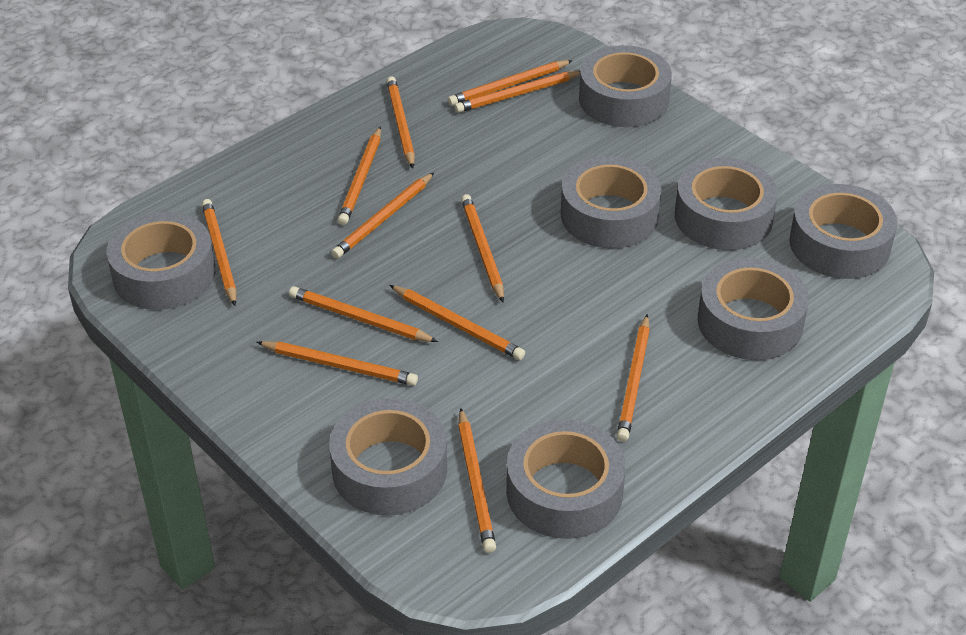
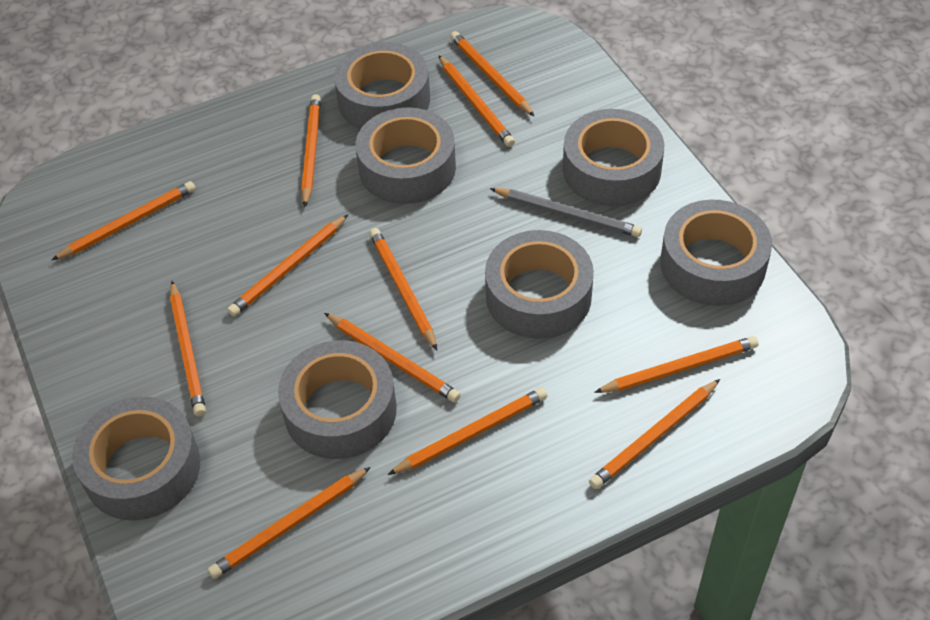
grey pencil: 0 -> 1
grey tape: 8 -> 7

